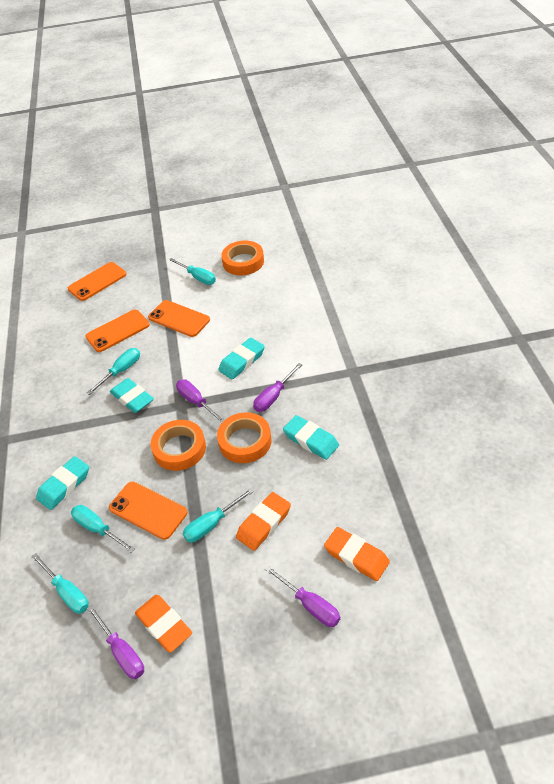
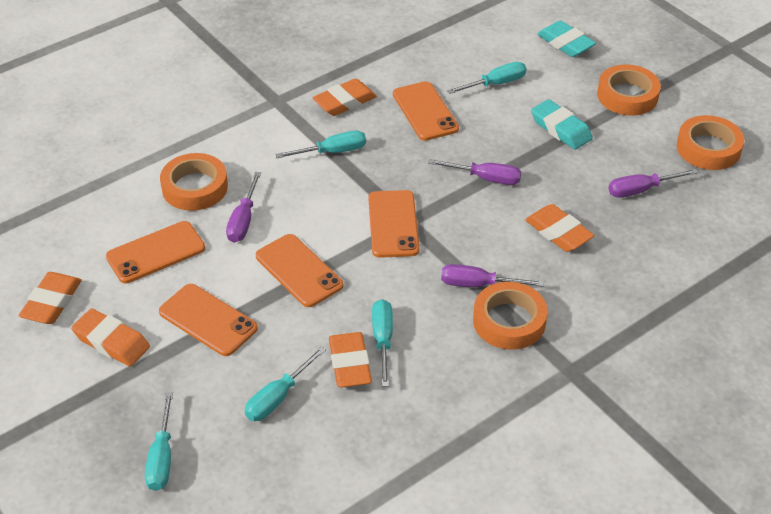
orange eraser: 3 -> 5
orange phone: 4 -> 5
orange tape: 3 -> 4
turquoise eraser: 4 -> 2

